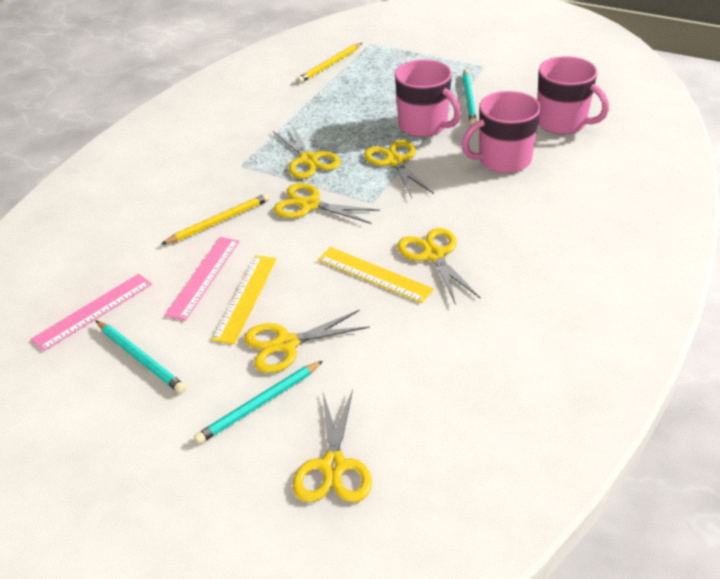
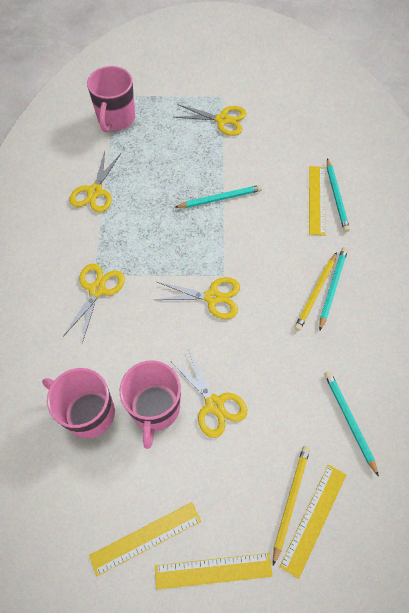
pink ruler: 2 -> 0
turquoise pencil: 3 -> 4
yellow ruler: 2 -> 4
yellow scissors: 6 -> 5

